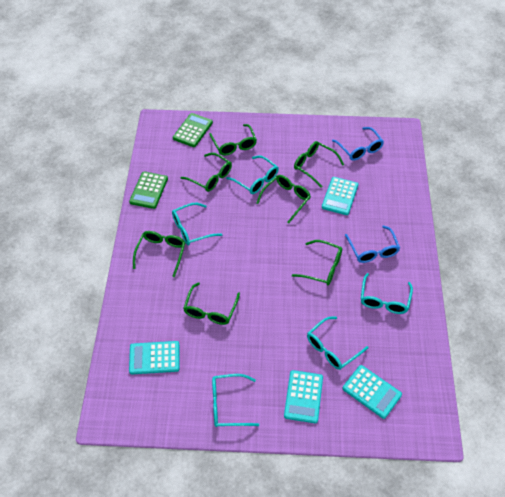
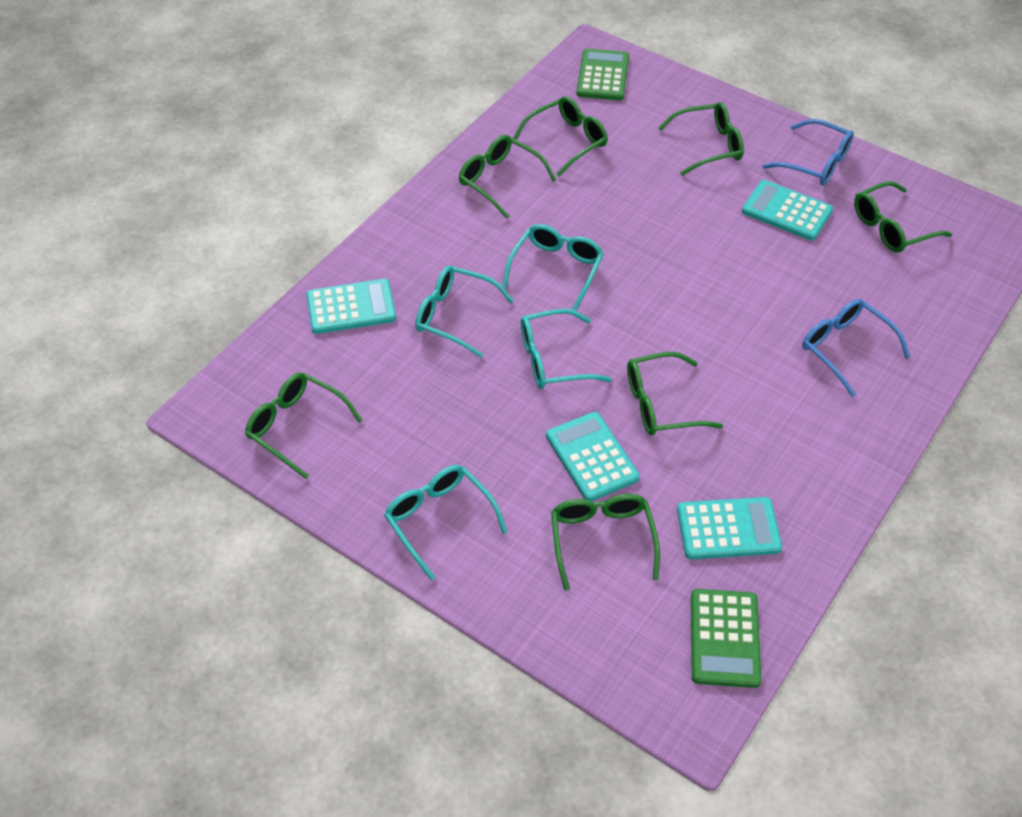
turquoise glasses: 5 -> 4

